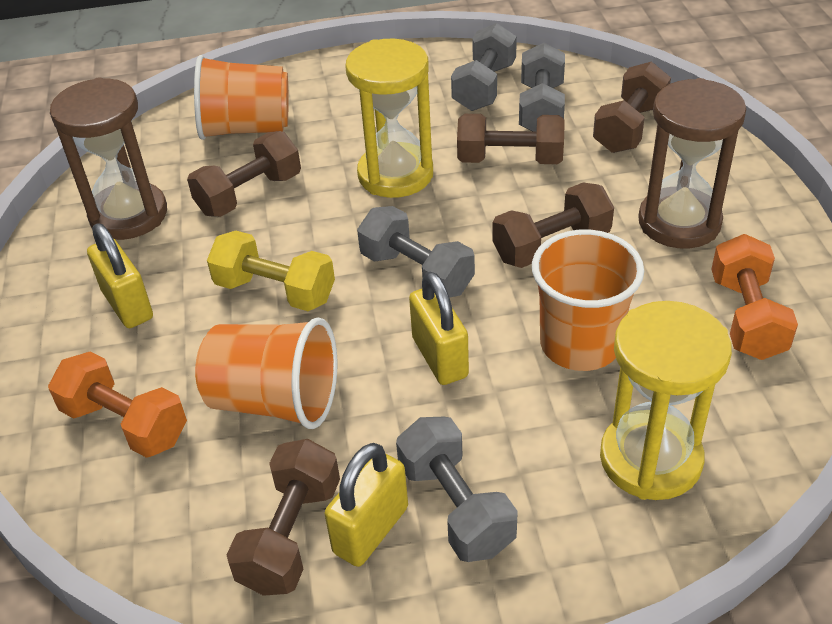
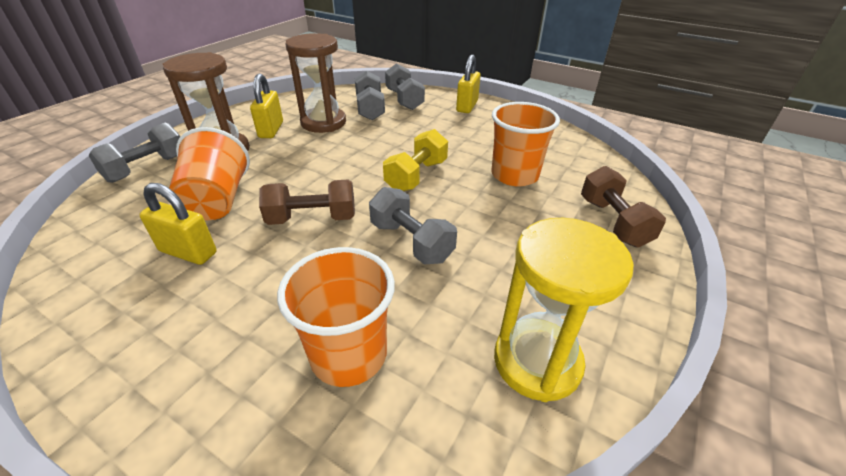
brown dumbbell: 5 -> 2
orange dumbbell: 2 -> 0
yellow hourglass: 2 -> 1

